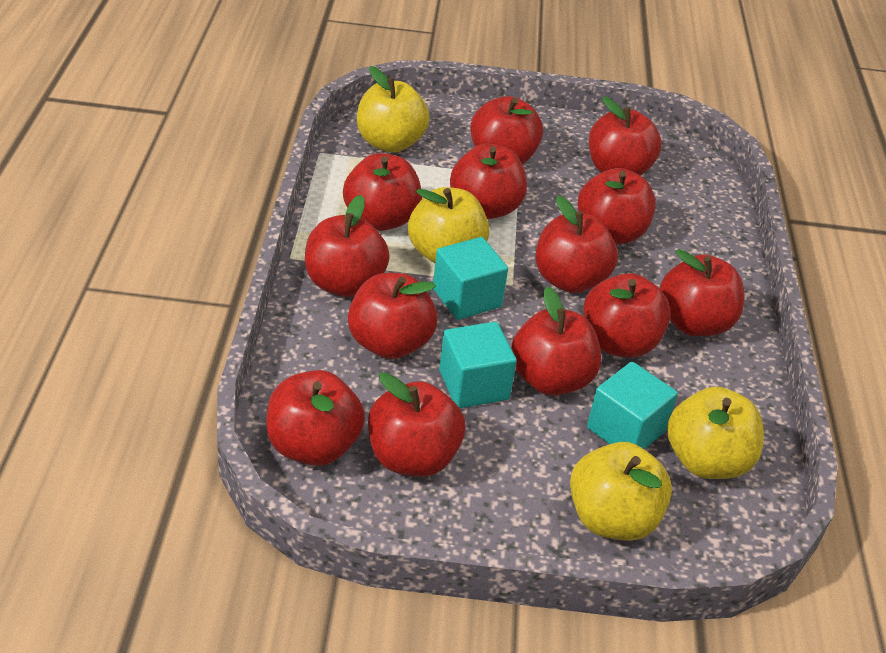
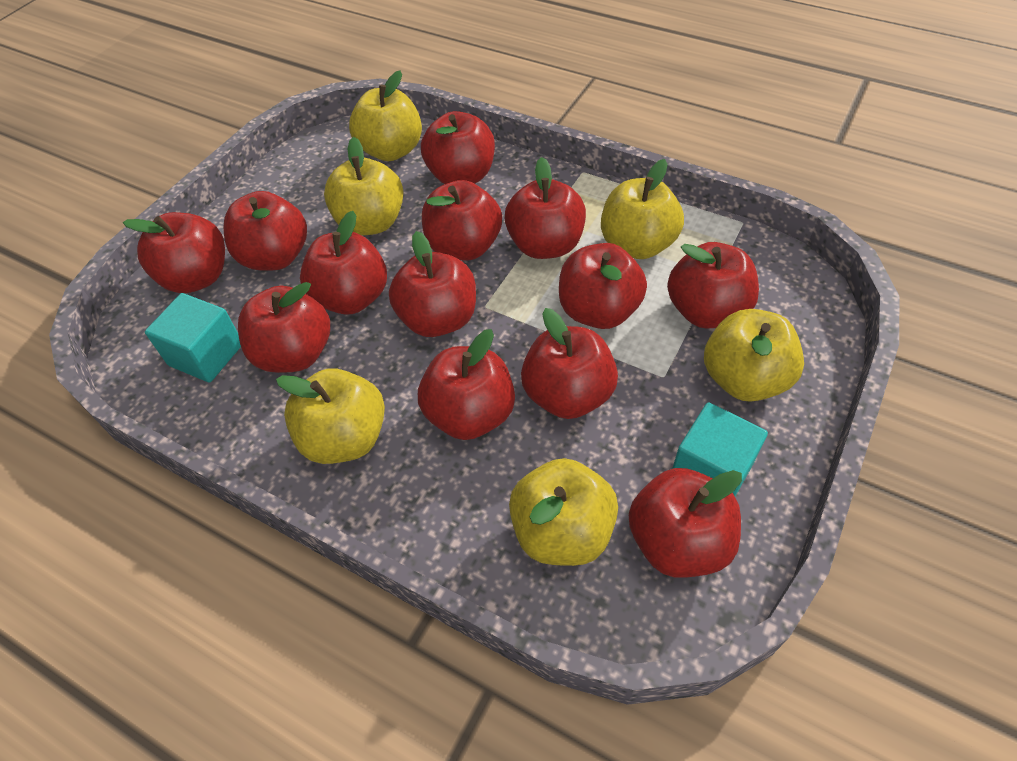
turquoise cube: 3 -> 2
yellow apple: 4 -> 6

